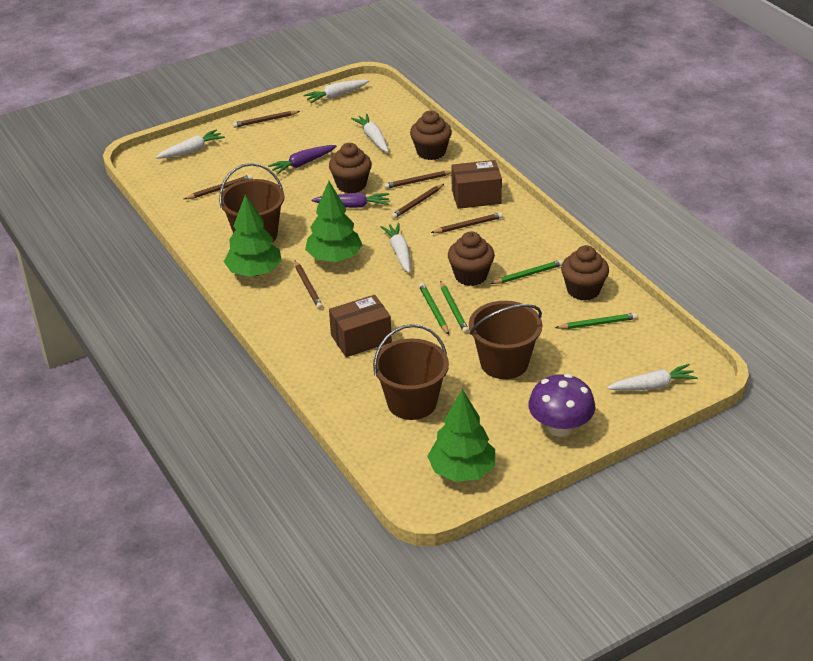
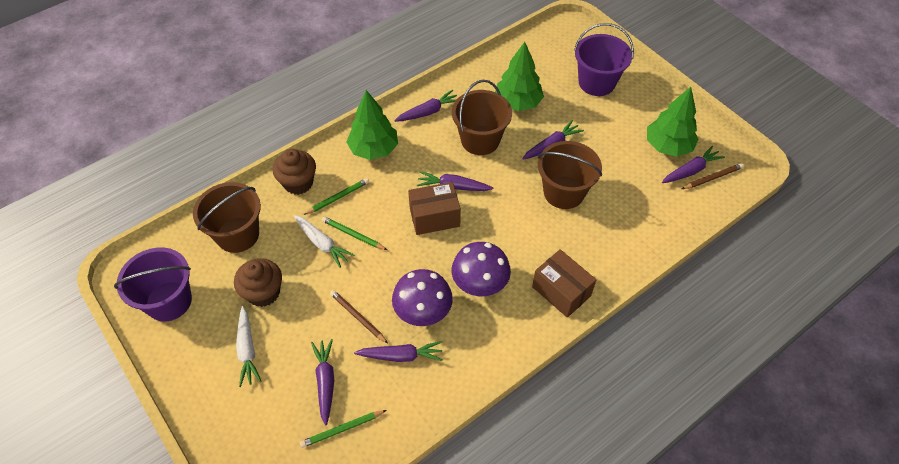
brown cupcake: 4 -> 2
brown pencil: 6 -> 2
green pencil: 4 -> 3
purple bucket: 0 -> 2
purple carrot: 2 -> 6
purple mushroom: 1 -> 2
white carrot: 5 -> 2

